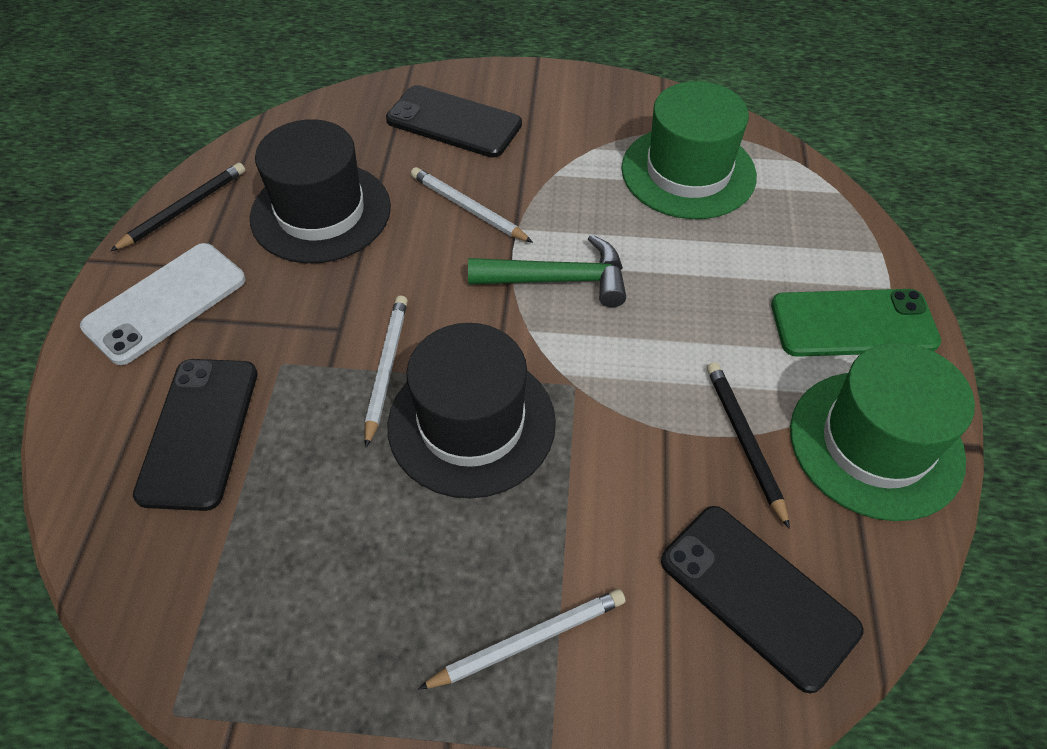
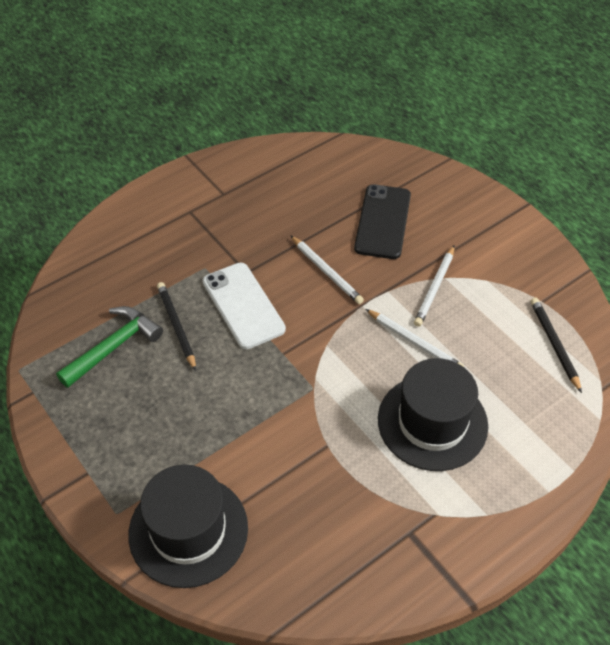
black phone: 3 -> 1
green hat: 2 -> 0
green phone: 1 -> 0

